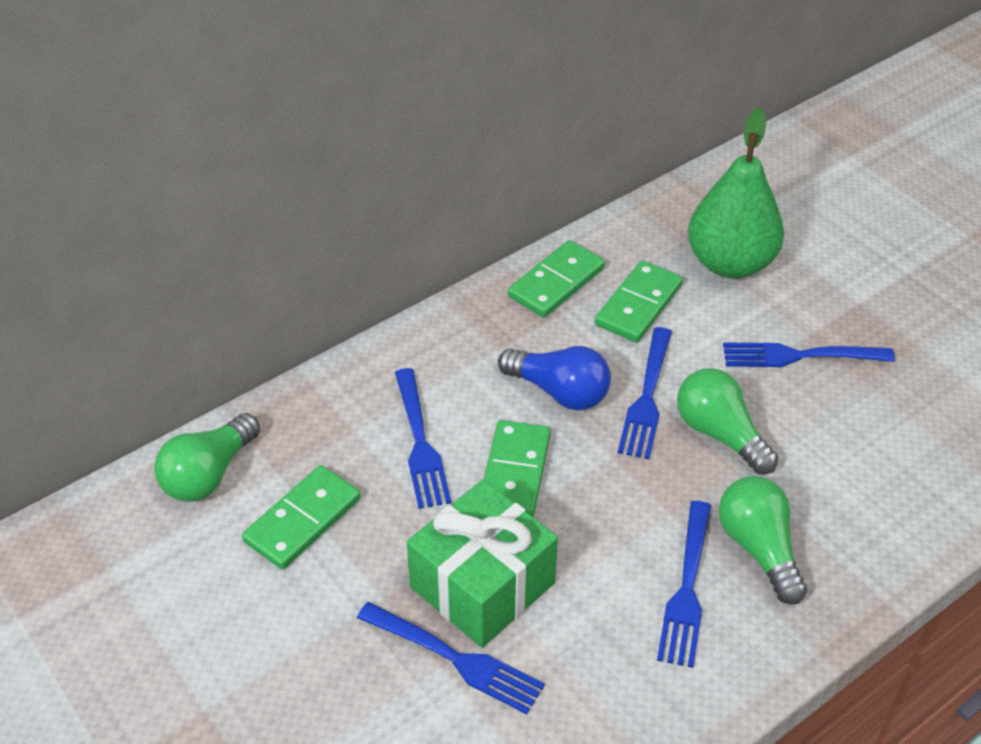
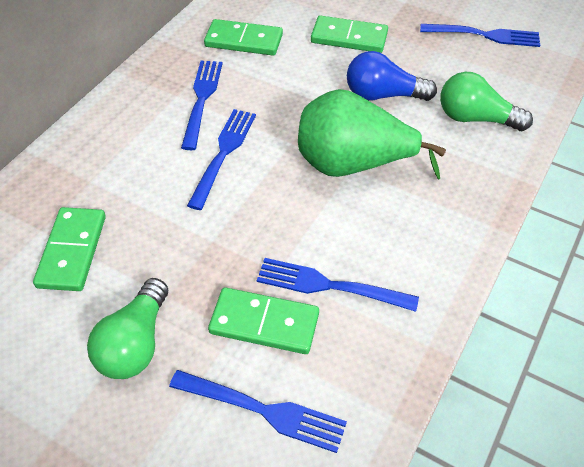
green gift: 1 -> 0
green light bulb: 3 -> 2

